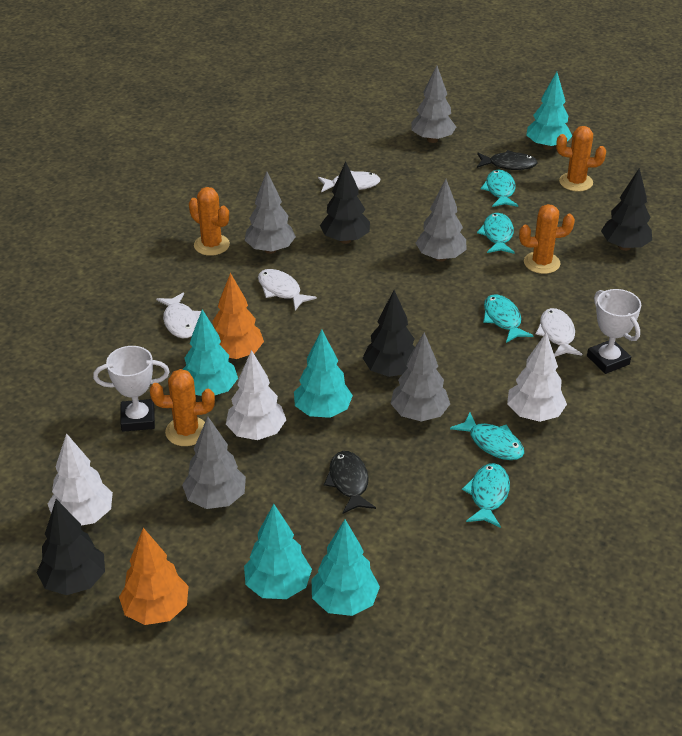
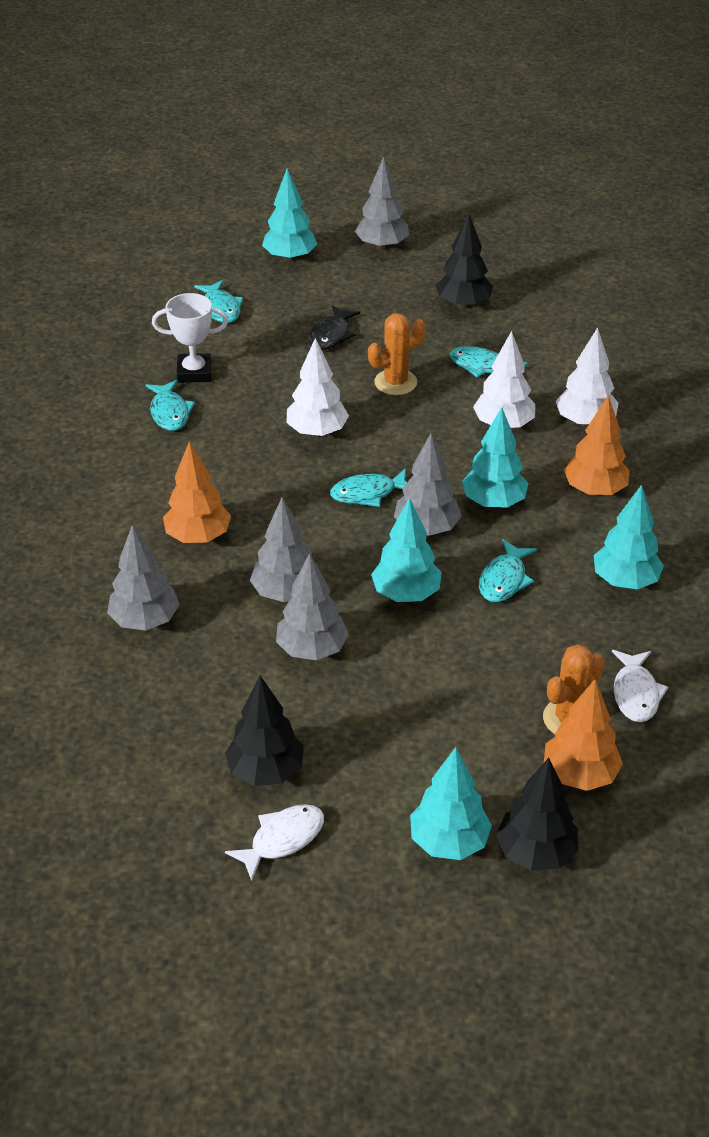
black fish: 2 -> 1
black tree: 4 -> 3
orange cactus: 4 -> 2
orange tree: 2 -> 3
white fish: 4 -> 2
white trophy: 2 -> 1

